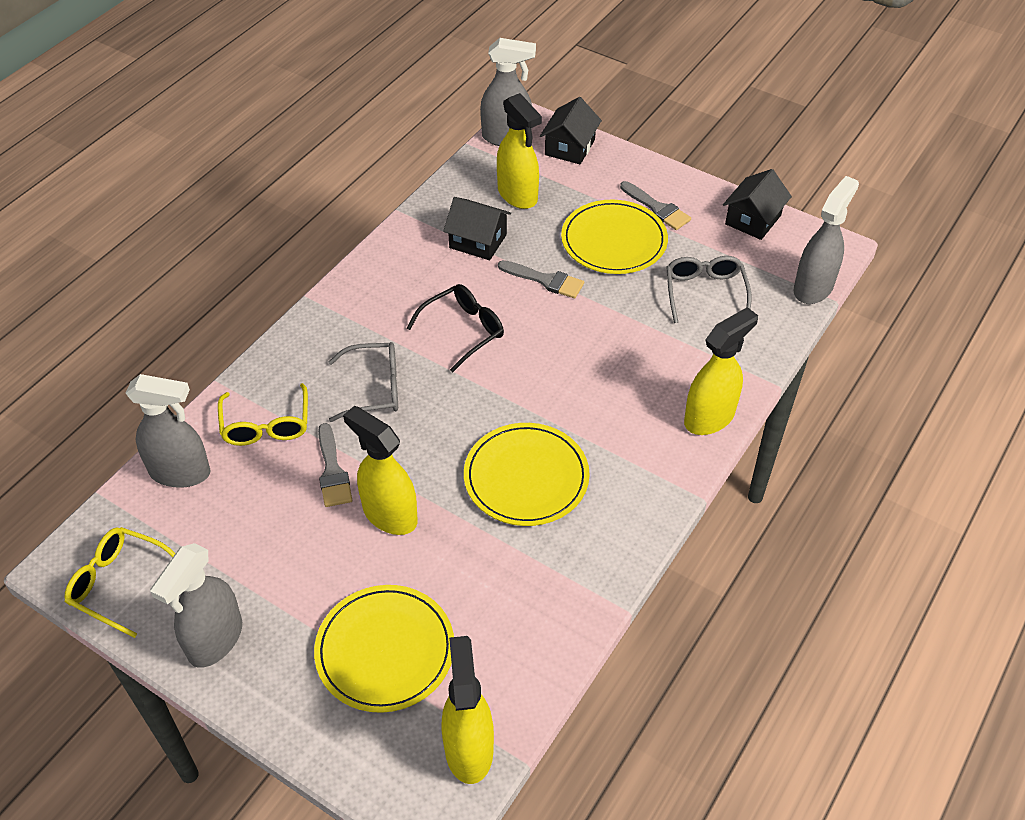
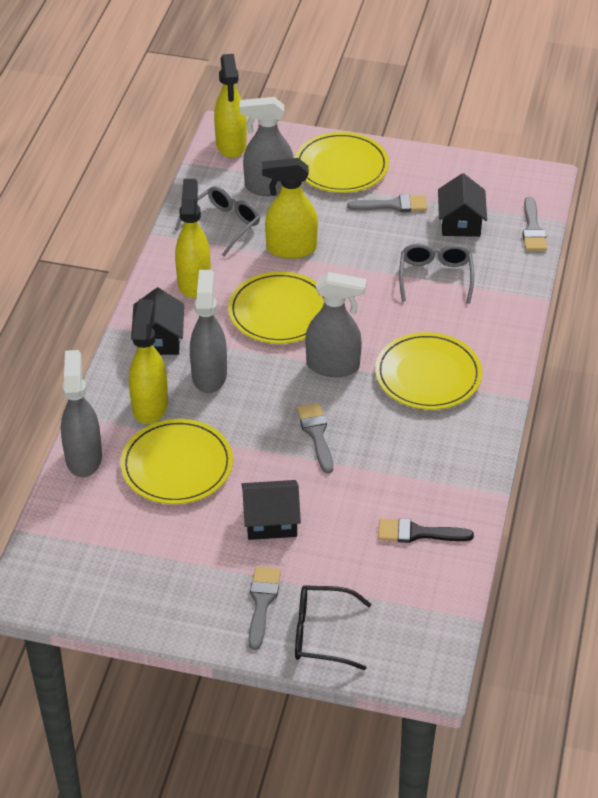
black brush: 0 -> 1
grey brush: 3 -> 4
yellow glasses: 2 -> 0
yellow plate: 3 -> 4

